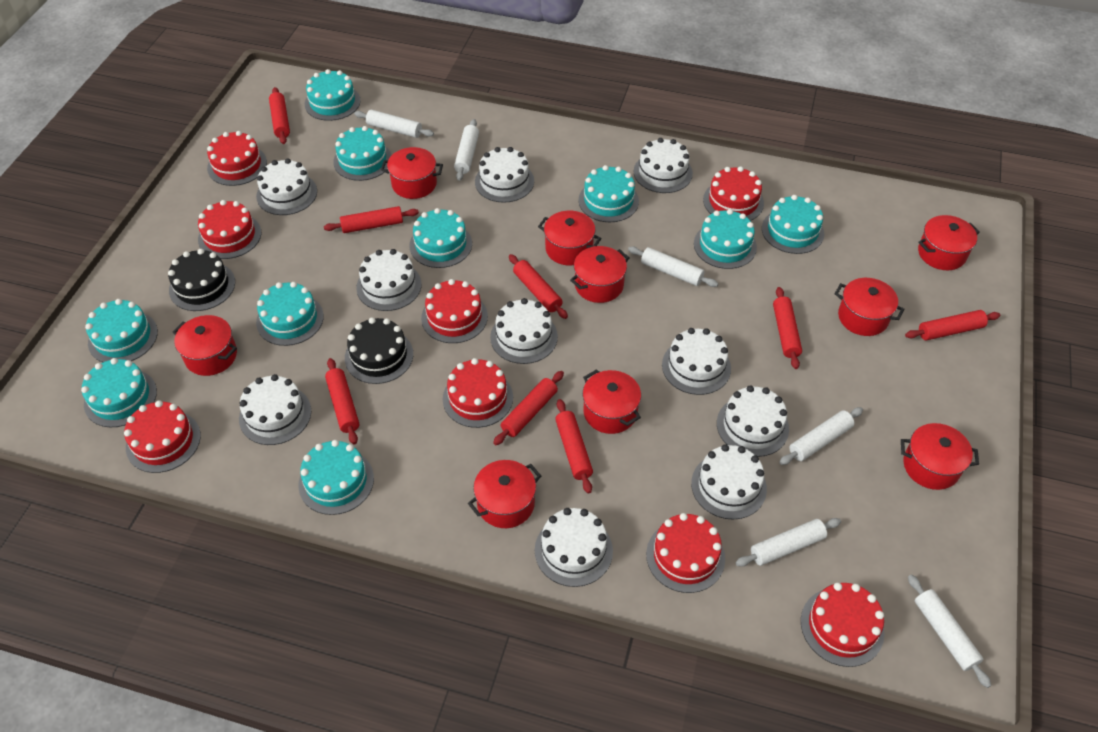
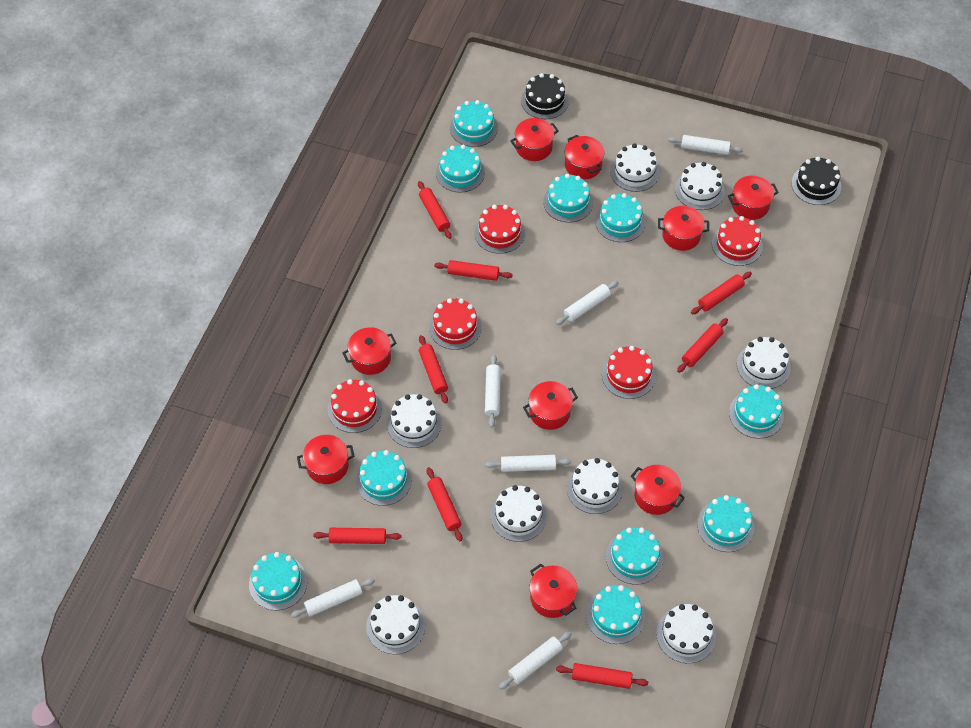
red cake: 8 -> 5
white cake: 10 -> 8

